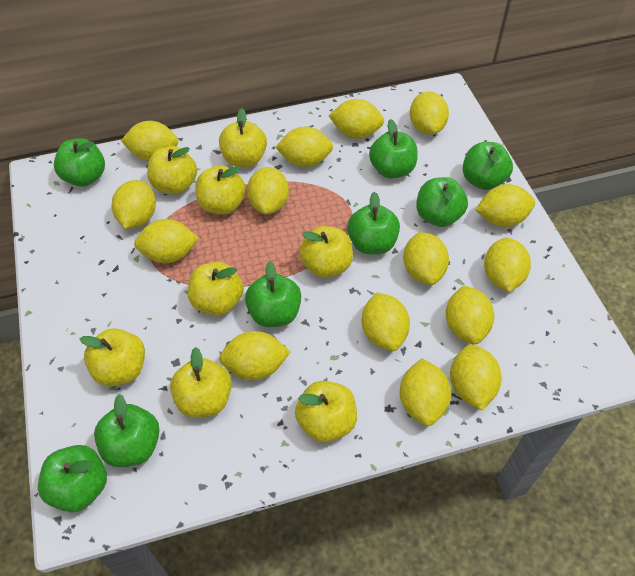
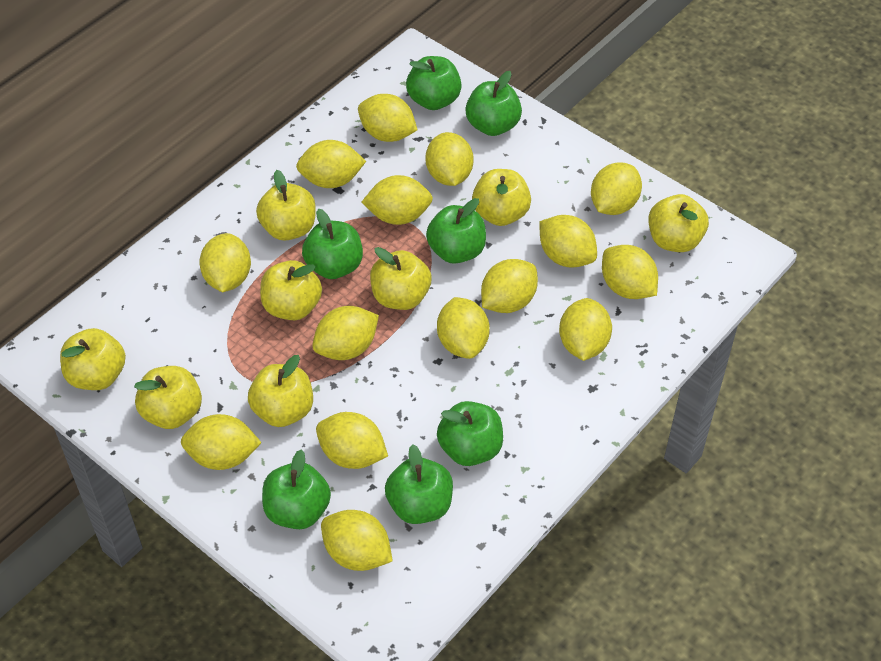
green apple: 8 -> 7

